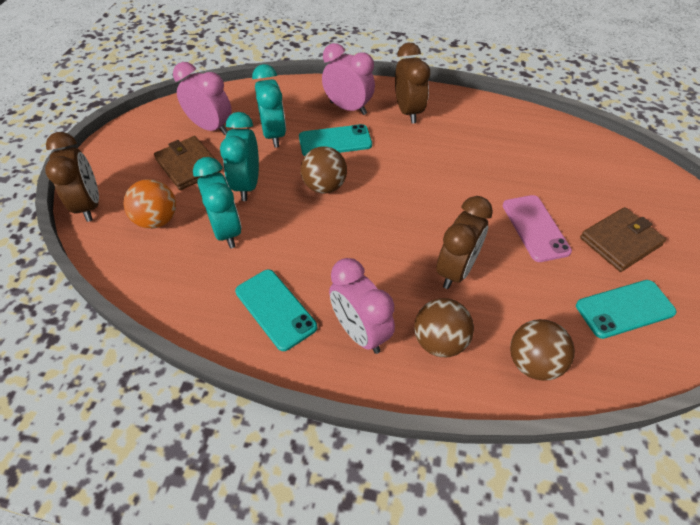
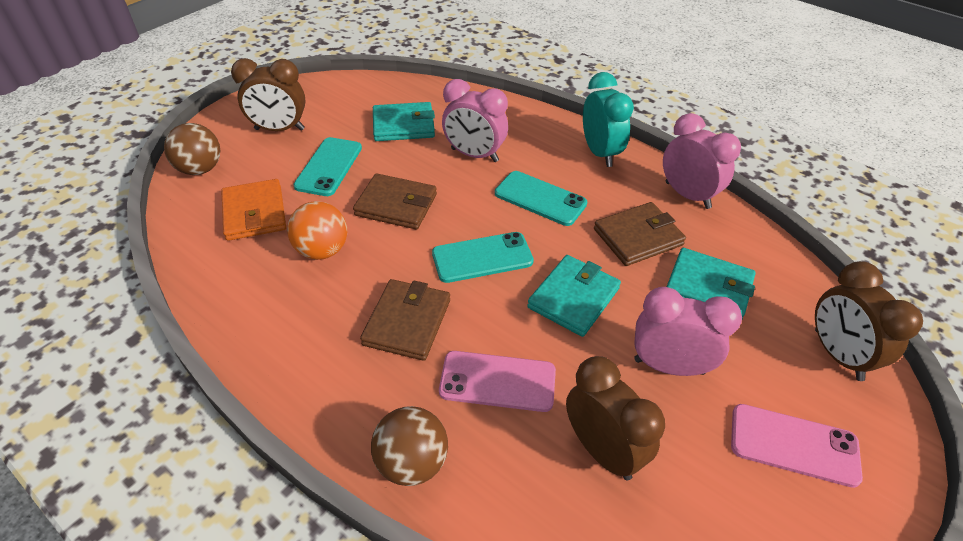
brown ball: 3 -> 2
brown wallet: 2 -> 3
orange wallet: 0 -> 1
pink phone: 1 -> 2
turquoise clock: 3 -> 1
turquoise wallet: 0 -> 3

